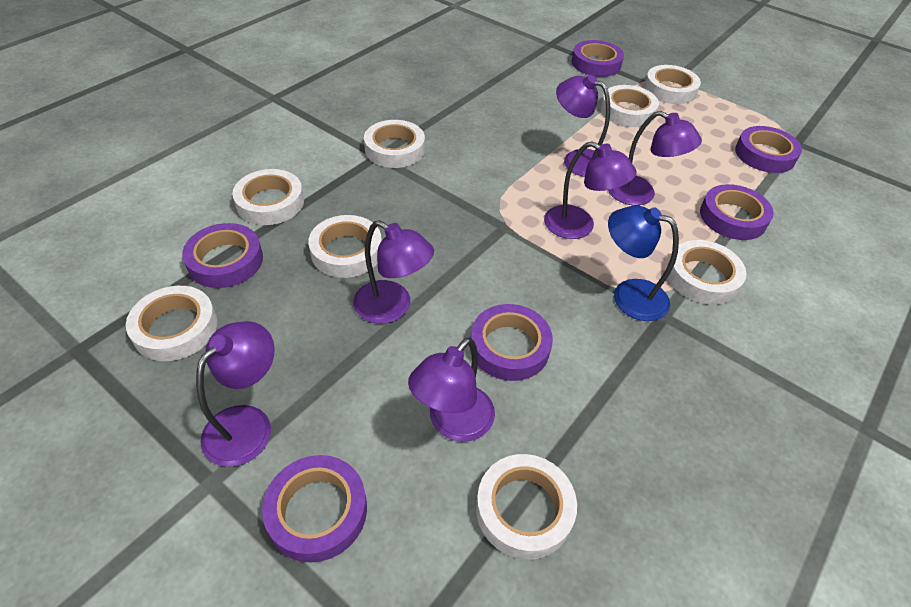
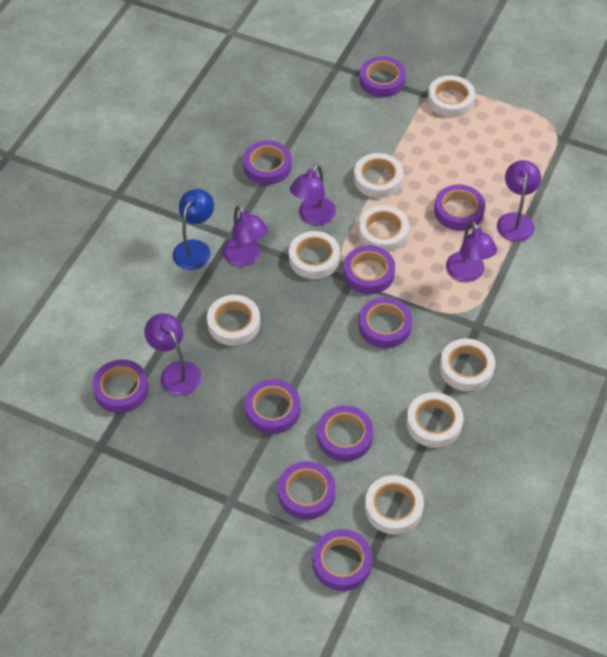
purple lamp: 6 -> 5
purple tape: 6 -> 10

